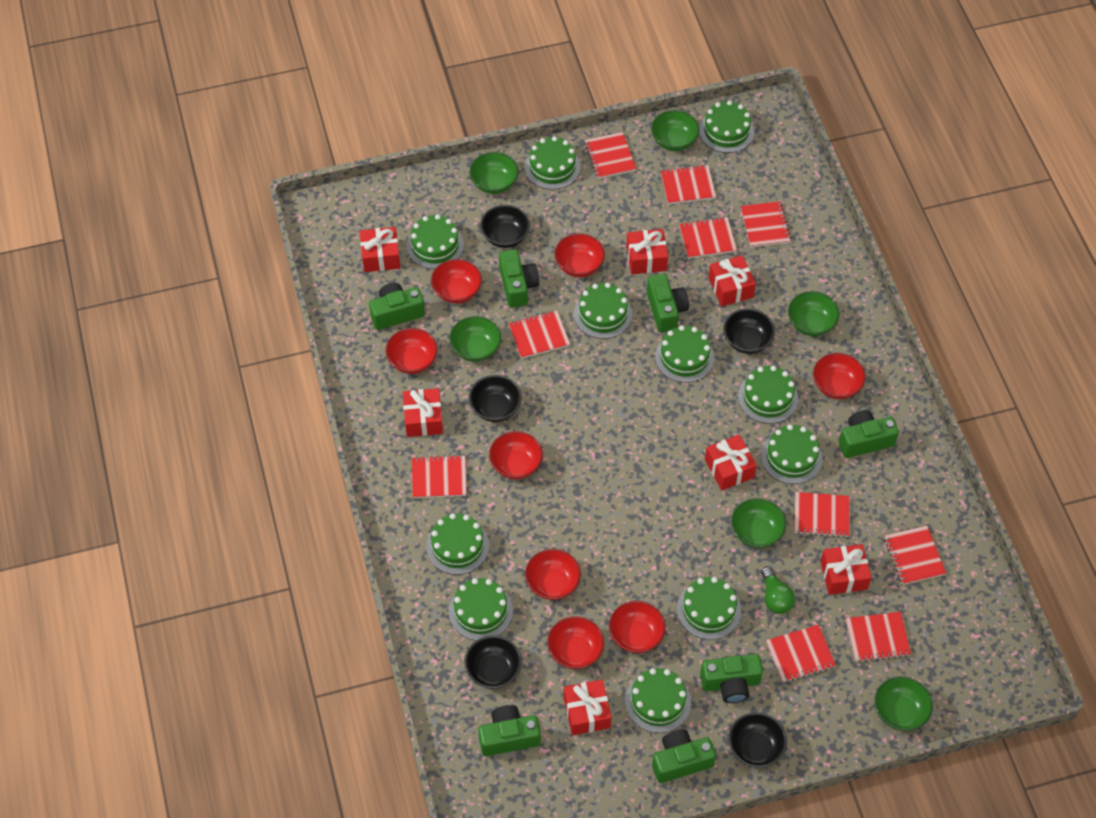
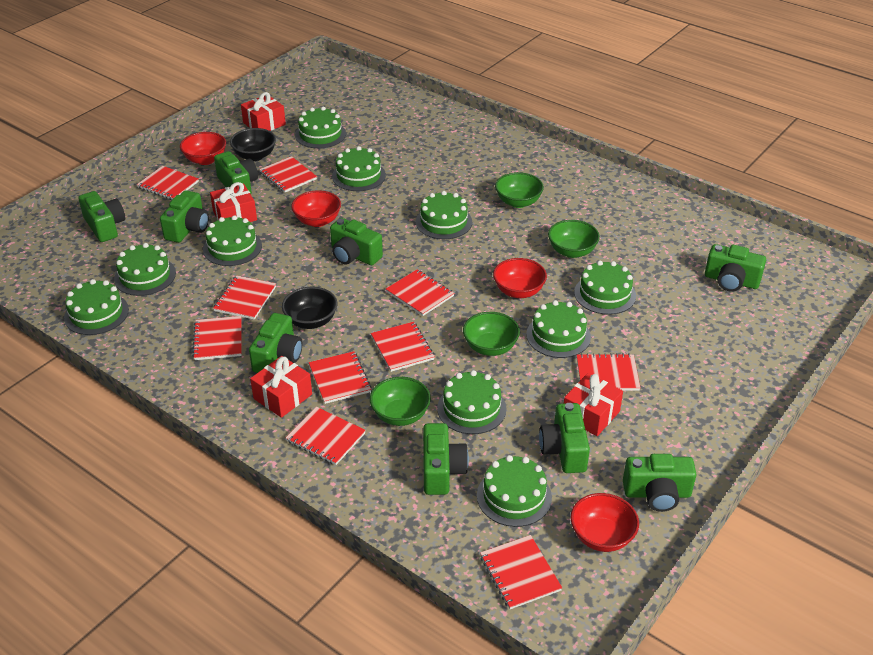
black bowl: 5 -> 2
green bowl: 6 -> 4
green cake: 11 -> 10
green camera: 7 -> 9
green light bulb: 1 -> 0
red bowl: 8 -> 4
red gift: 7 -> 4

